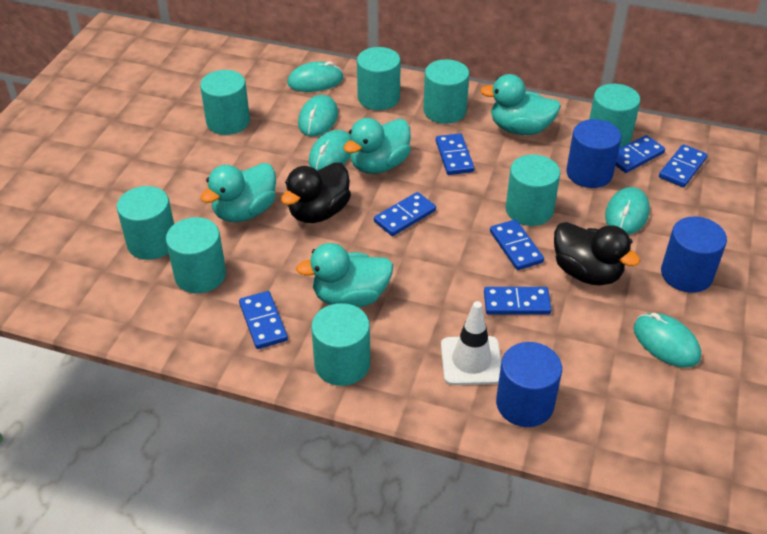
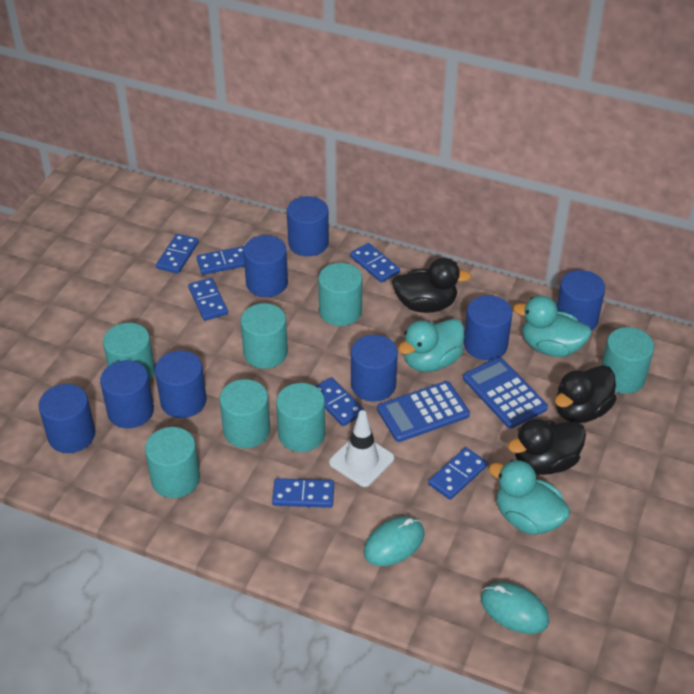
black duck: 2 -> 3
blue calculator: 0 -> 2
blue cylinder: 3 -> 8
turquoise cylinder: 8 -> 7
turquoise duck: 4 -> 3
turquoise mouse: 5 -> 2

